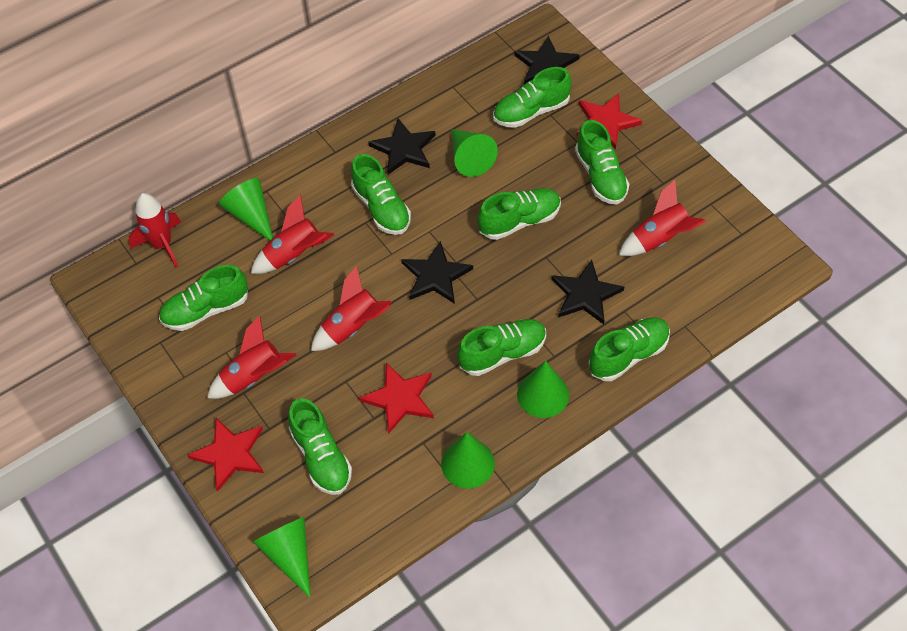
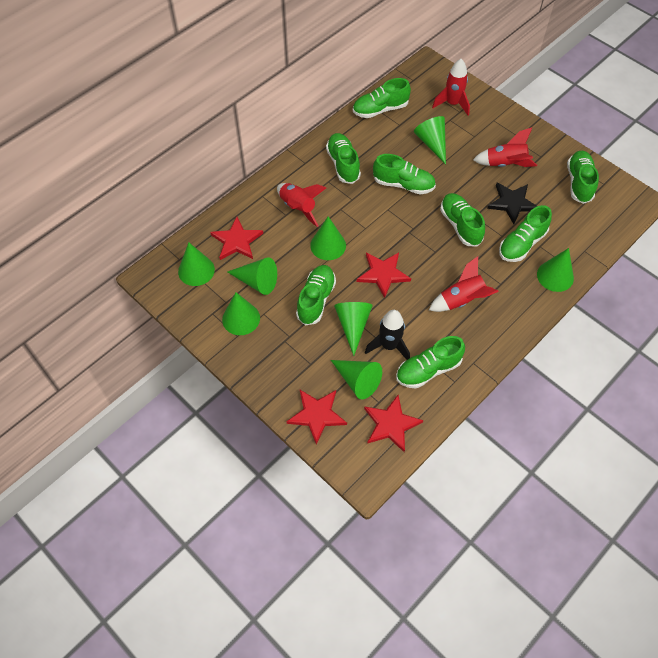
black rocket: 0 -> 1
black star: 4 -> 1
green cone: 5 -> 8
red rocket: 5 -> 4
red star: 3 -> 4

